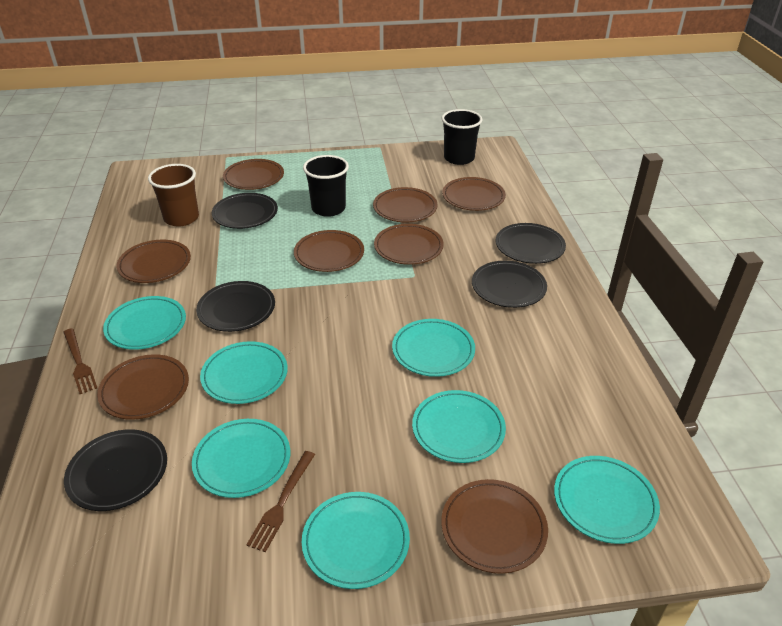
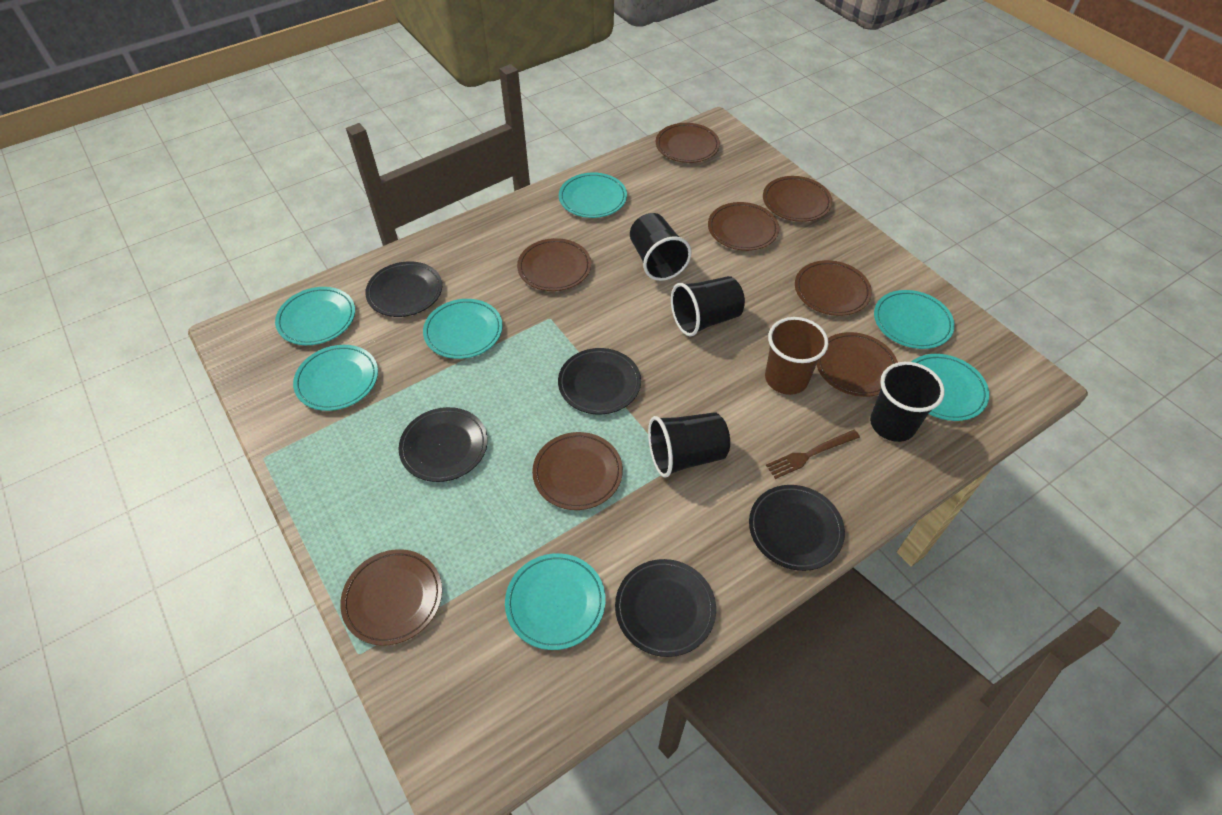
black cup: 2 -> 4
brown fork: 2 -> 1

